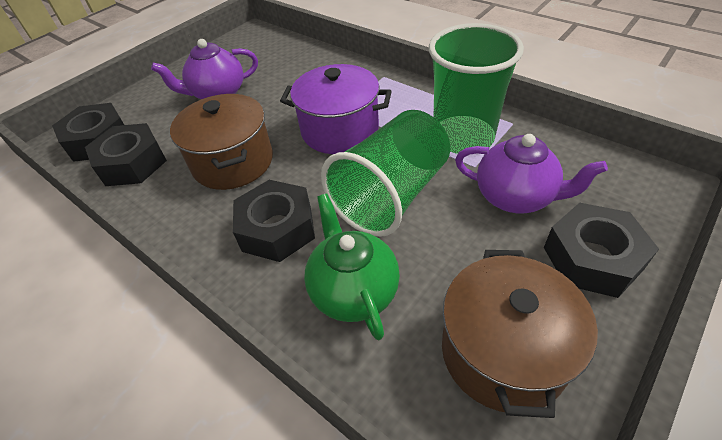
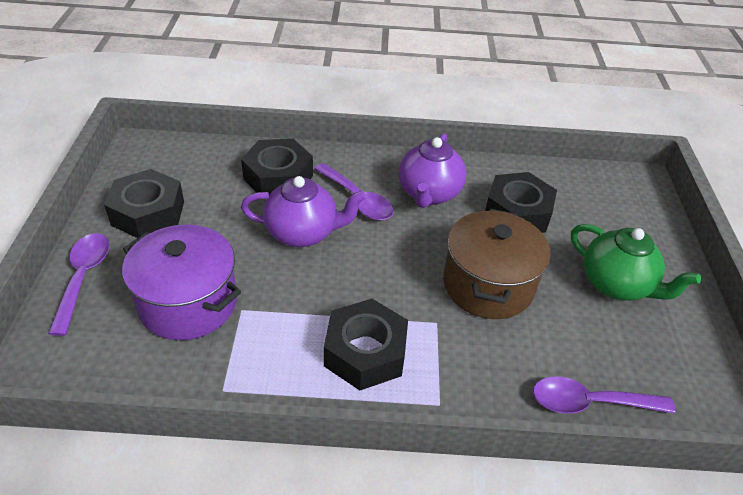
brown pot: 2 -> 1
green cup: 2 -> 0
purple spoon: 0 -> 3

